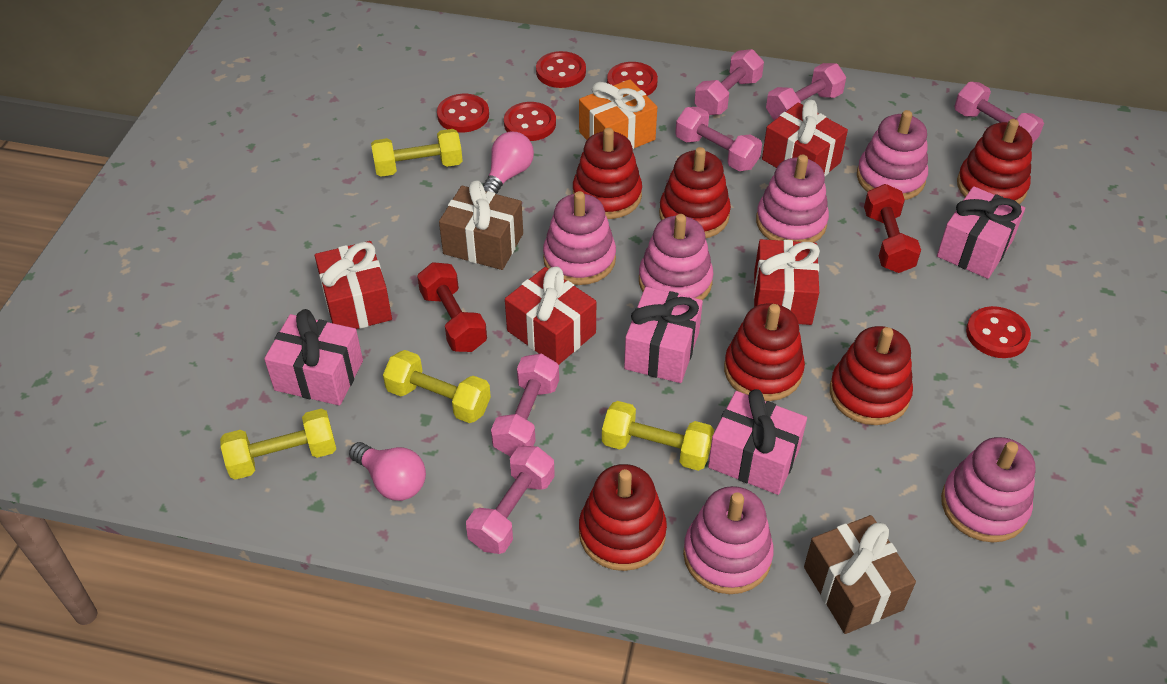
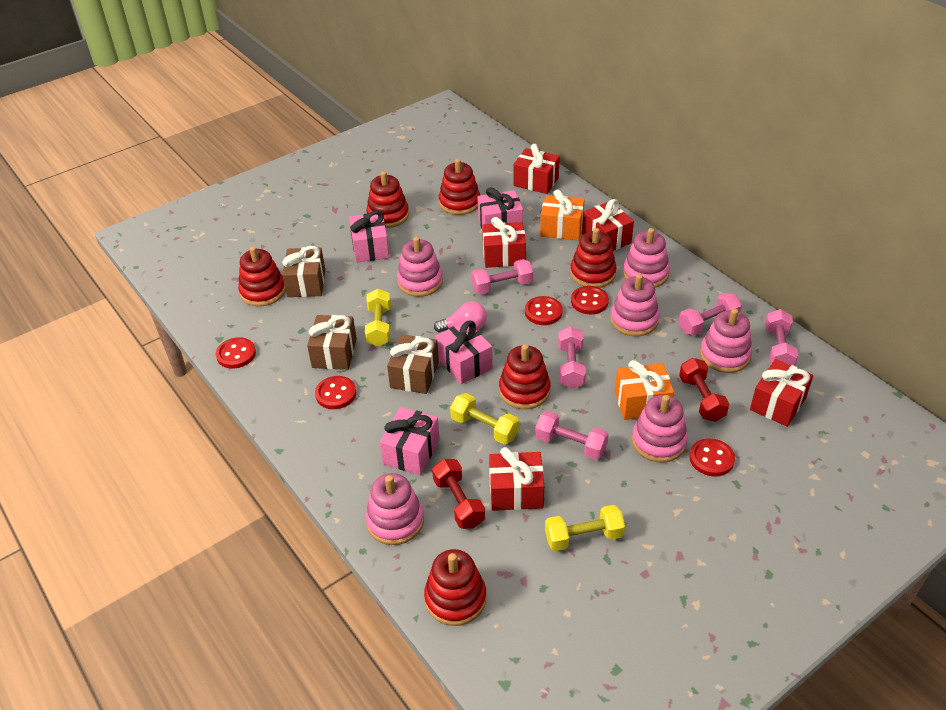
brown gift: 2 -> 3
orange gift: 1 -> 2
pink dumbbell: 6 -> 5
pink light bulb: 2 -> 1
red gift: 4 -> 5
yellow dumbbell: 4 -> 3

